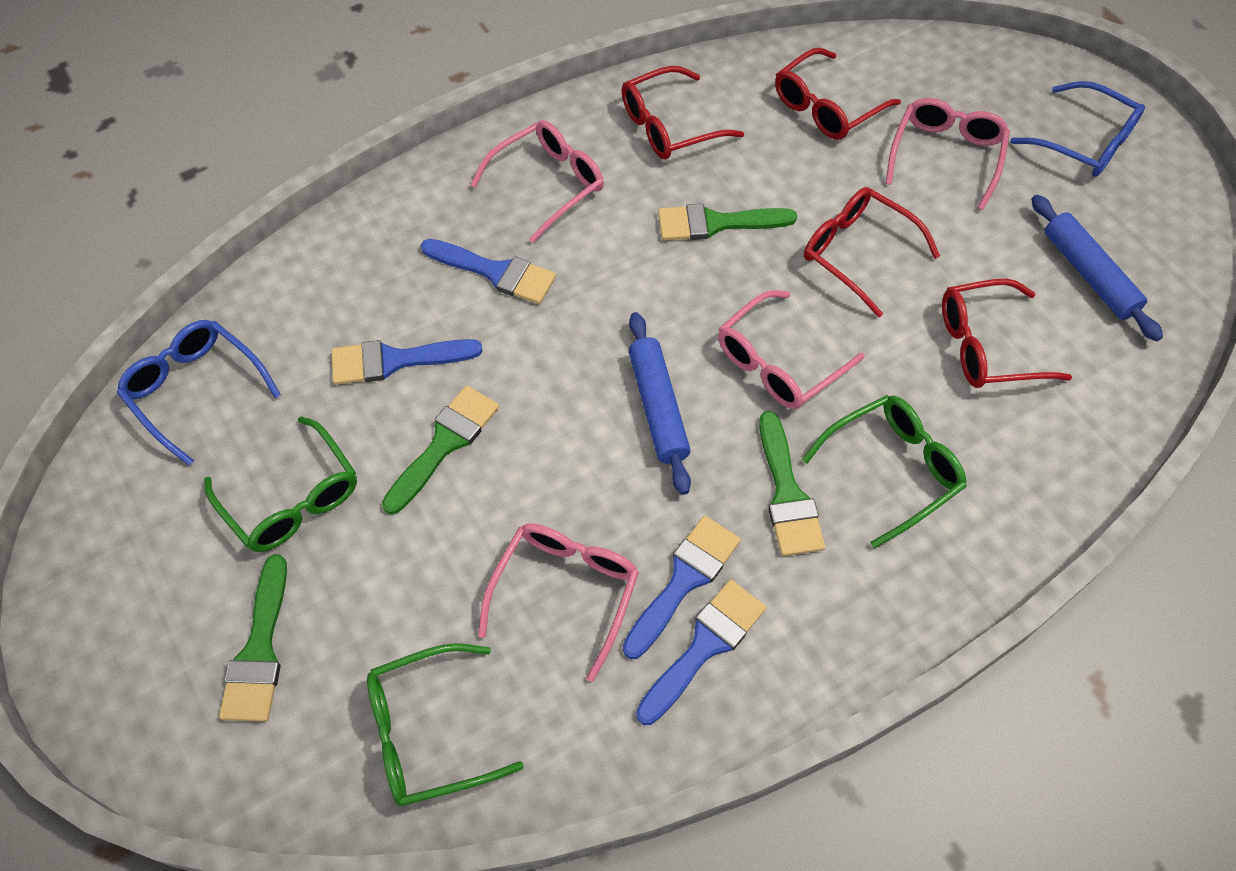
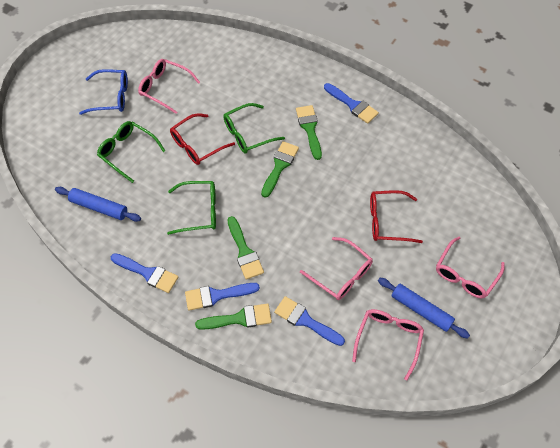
blue glasses: 2 -> 1
red glasses: 4 -> 2

